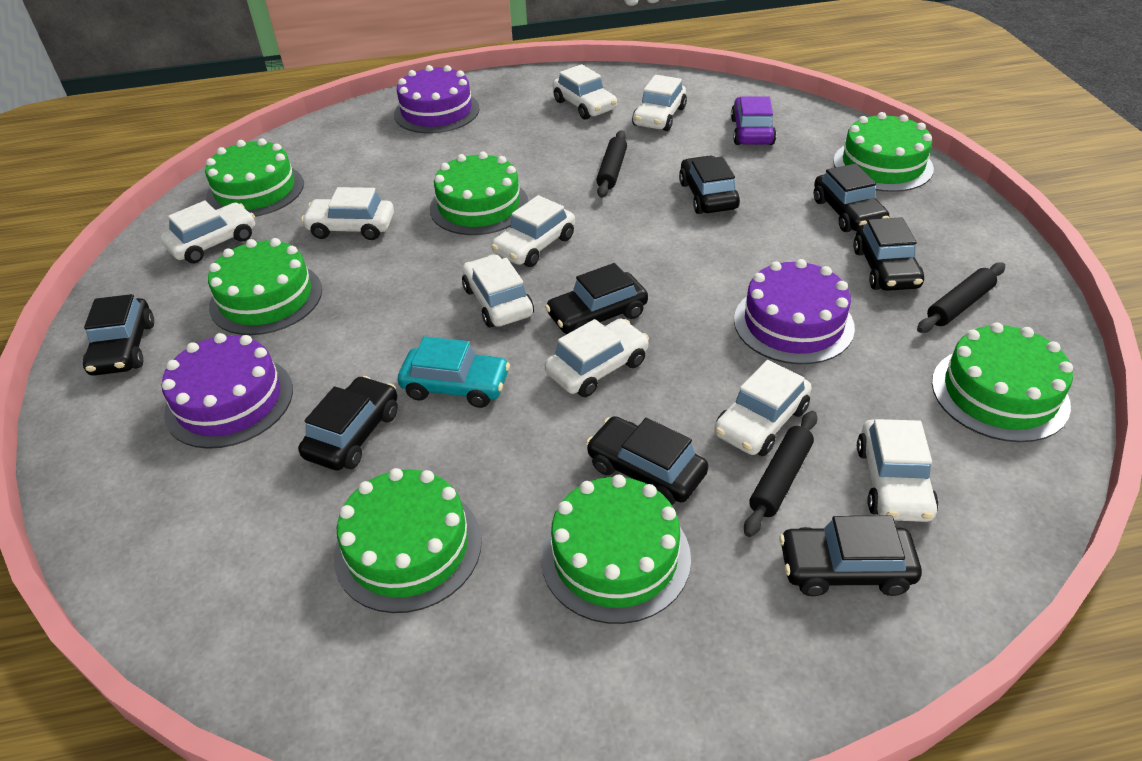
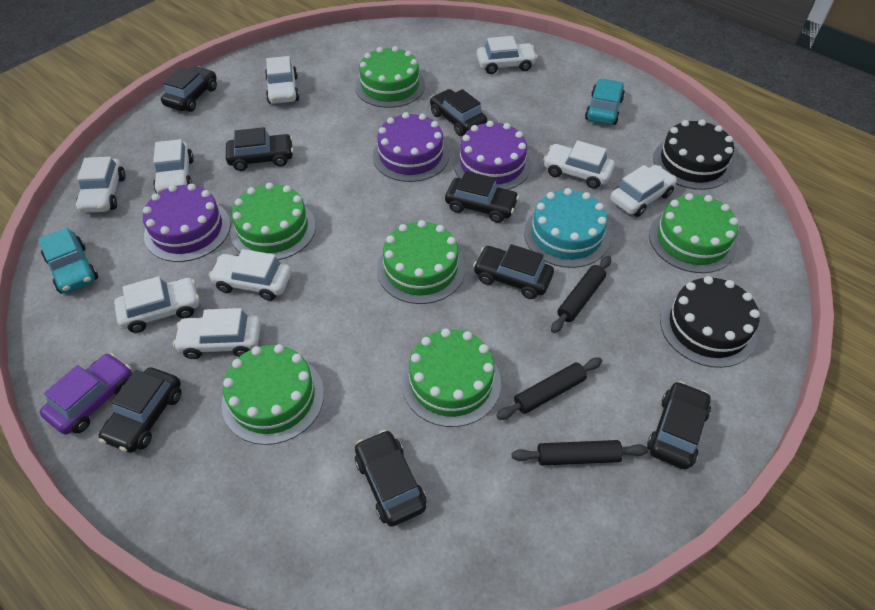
black cake: 0 -> 2
green cake: 7 -> 6
turquoise cake: 0 -> 1
turquoise car: 1 -> 2

